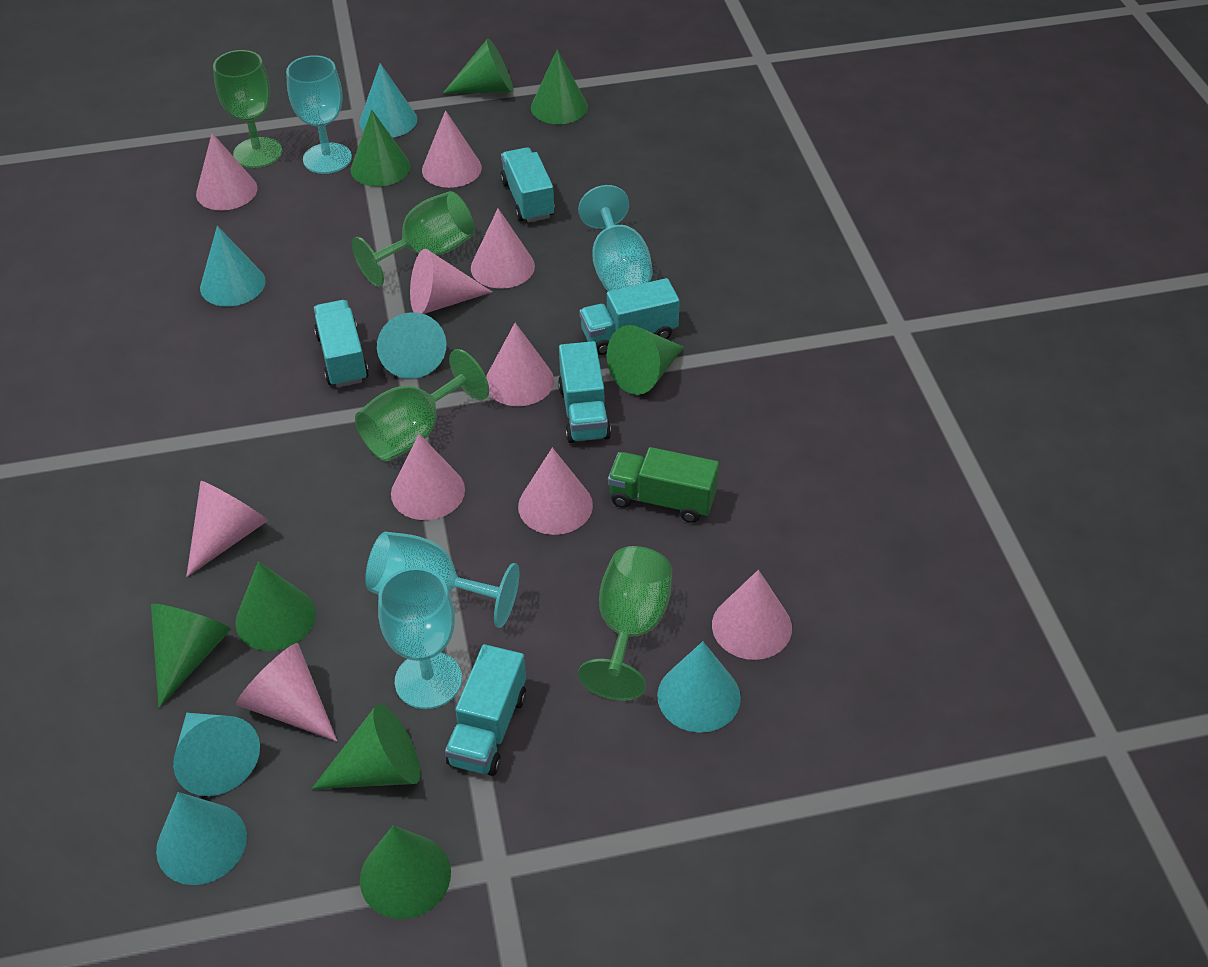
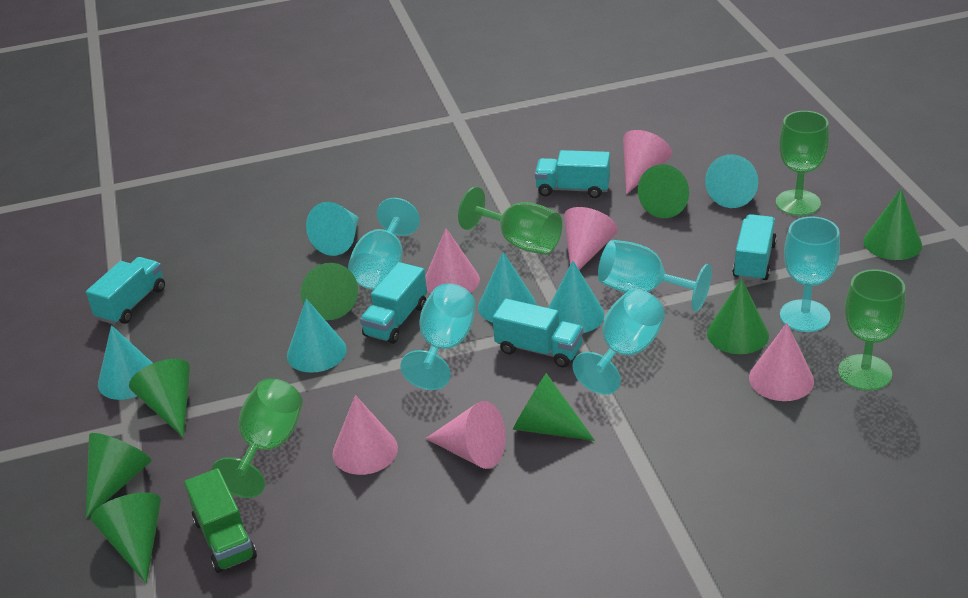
pink cone: 10 -> 6
turquoise goblet: 4 -> 5

